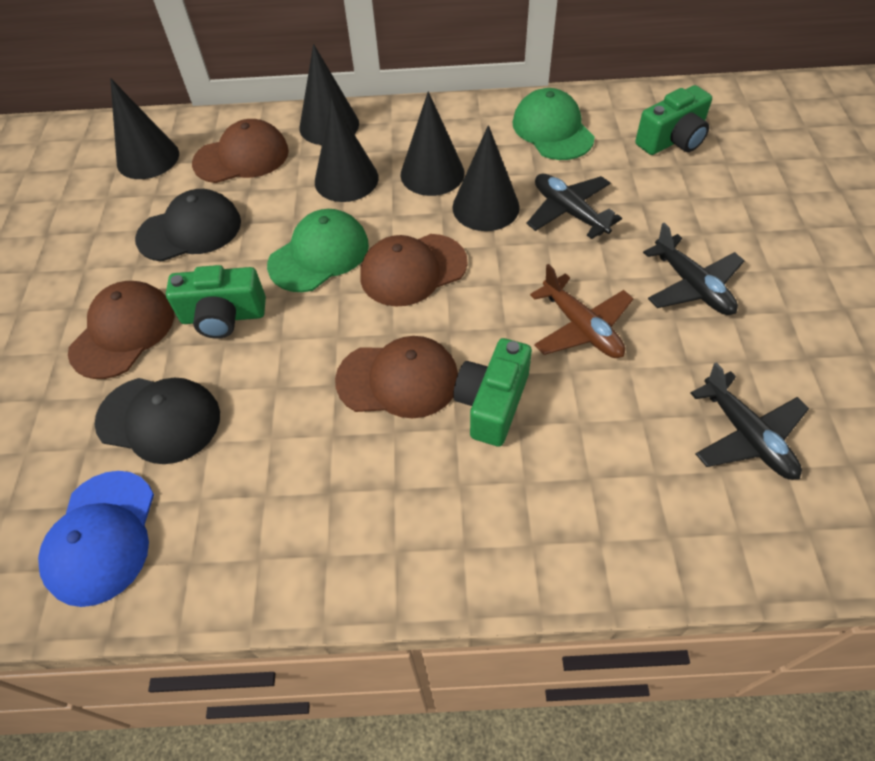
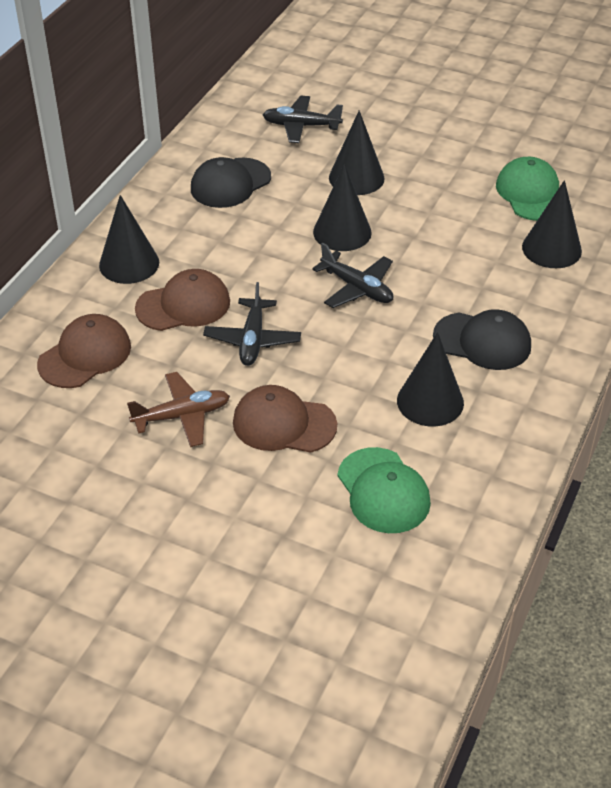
blue cap: 1 -> 0
brown cap: 4 -> 3
green camera: 3 -> 0

